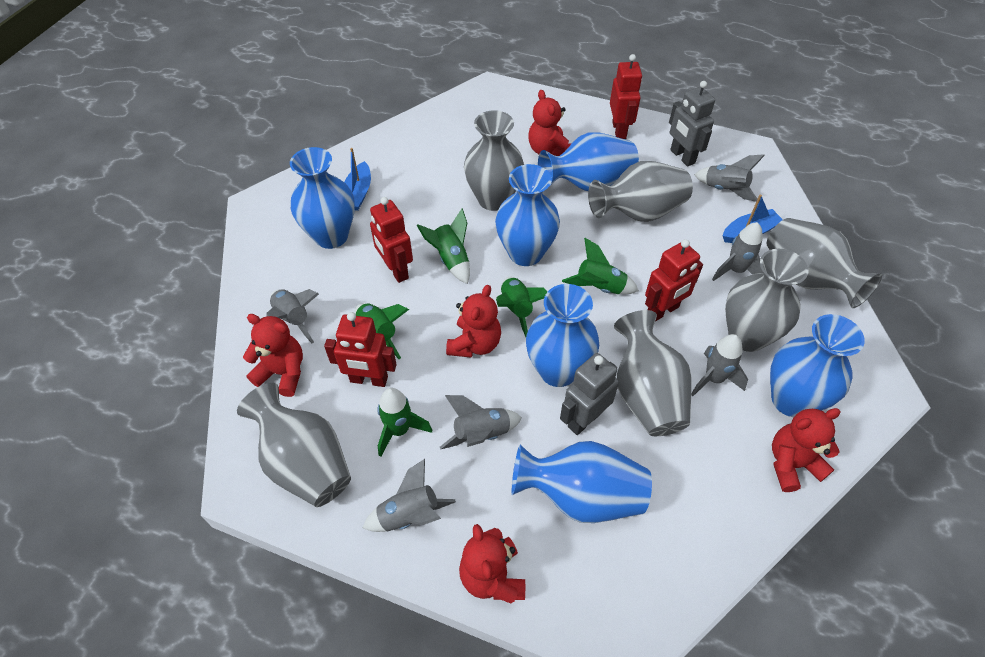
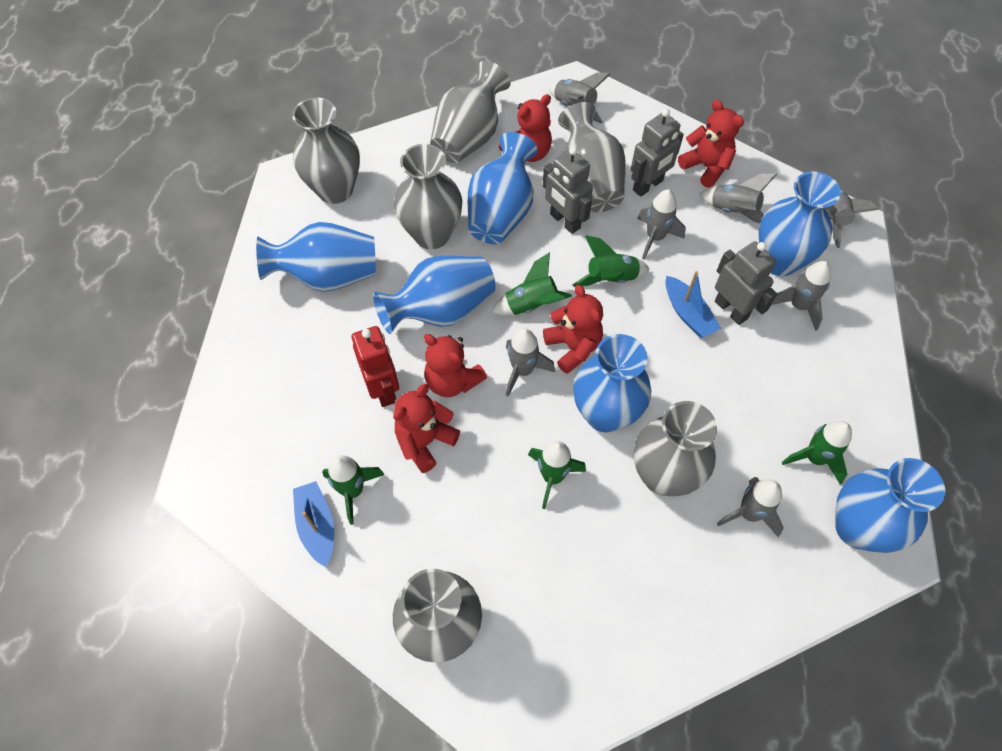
grey robot: 2 -> 3
grey rocket: 6 -> 7
red robot: 4 -> 1

